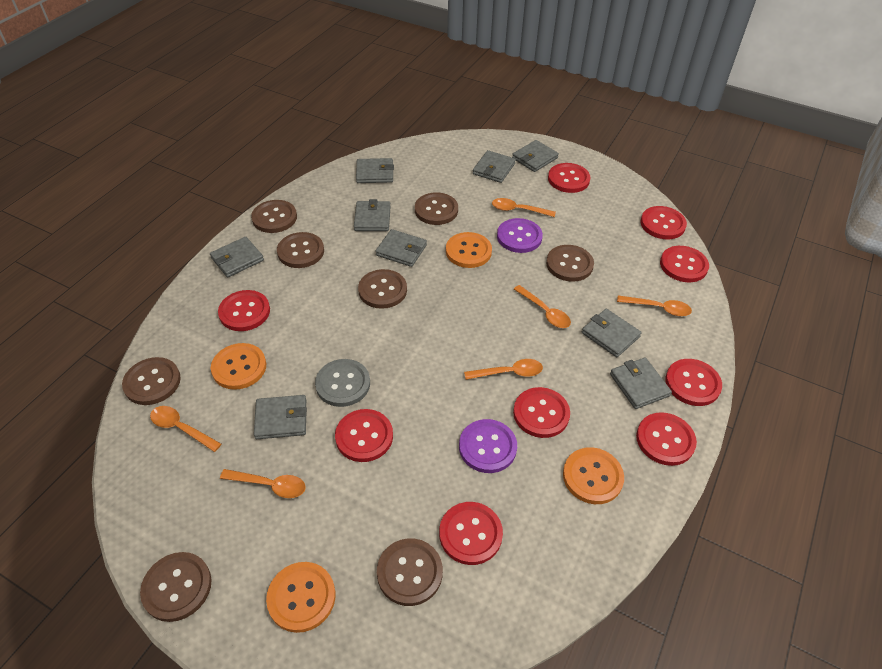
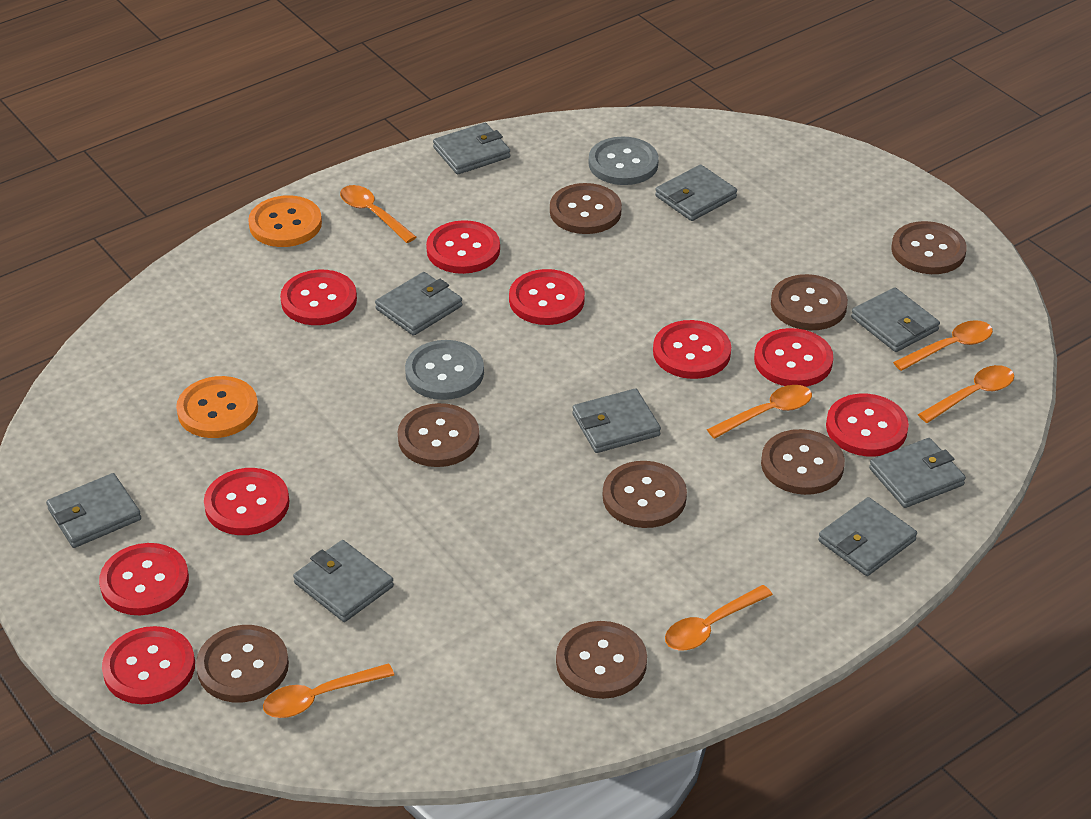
grey button: 1 -> 2
orange button: 4 -> 2
purple button: 2 -> 0

